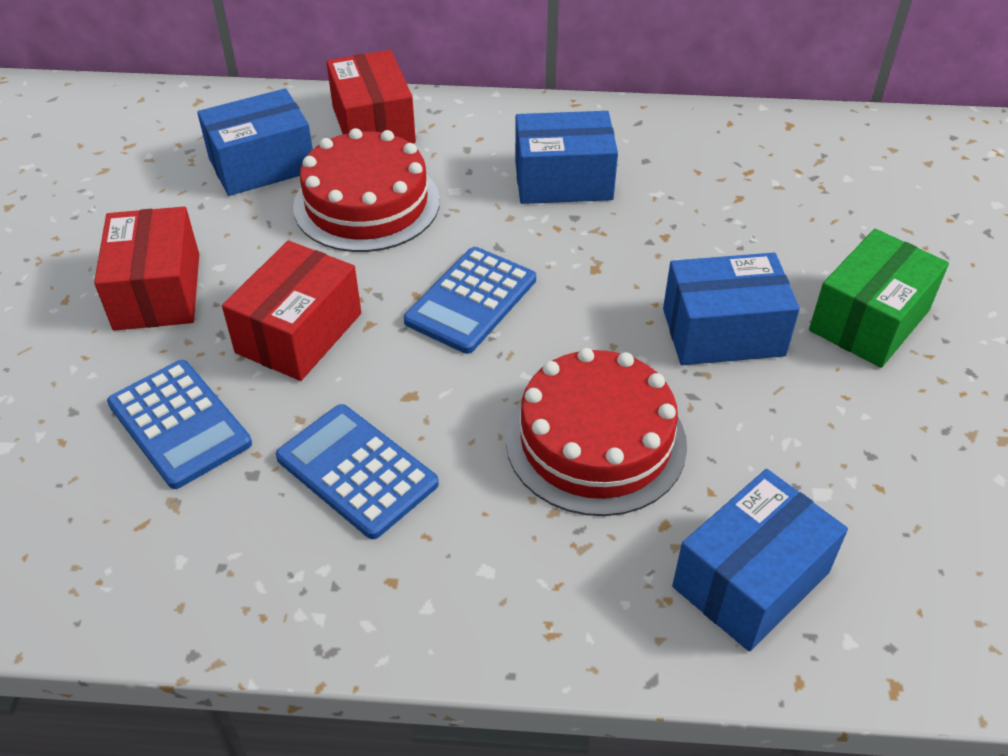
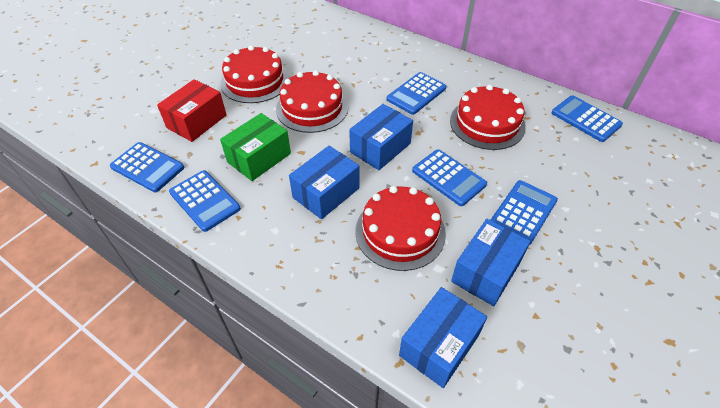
blue calculator: 3 -> 6
red box: 3 -> 1
red cake: 2 -> 4

